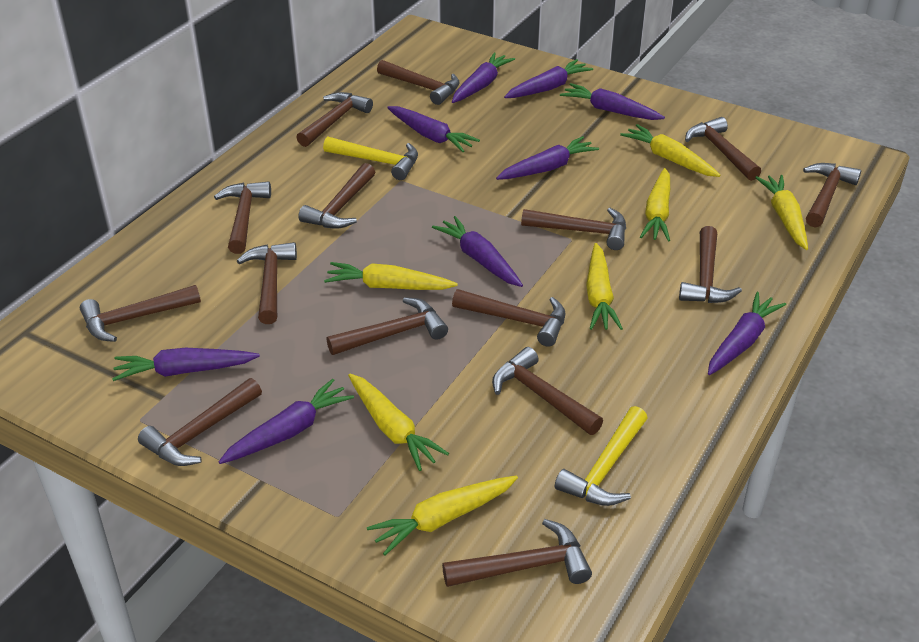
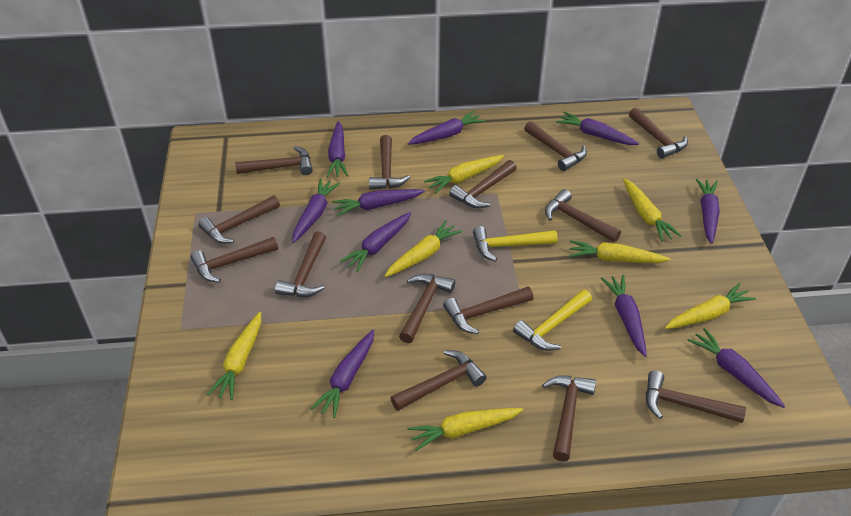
brown hammer: 15 -> 14
purple carrot: 9 -> 10

